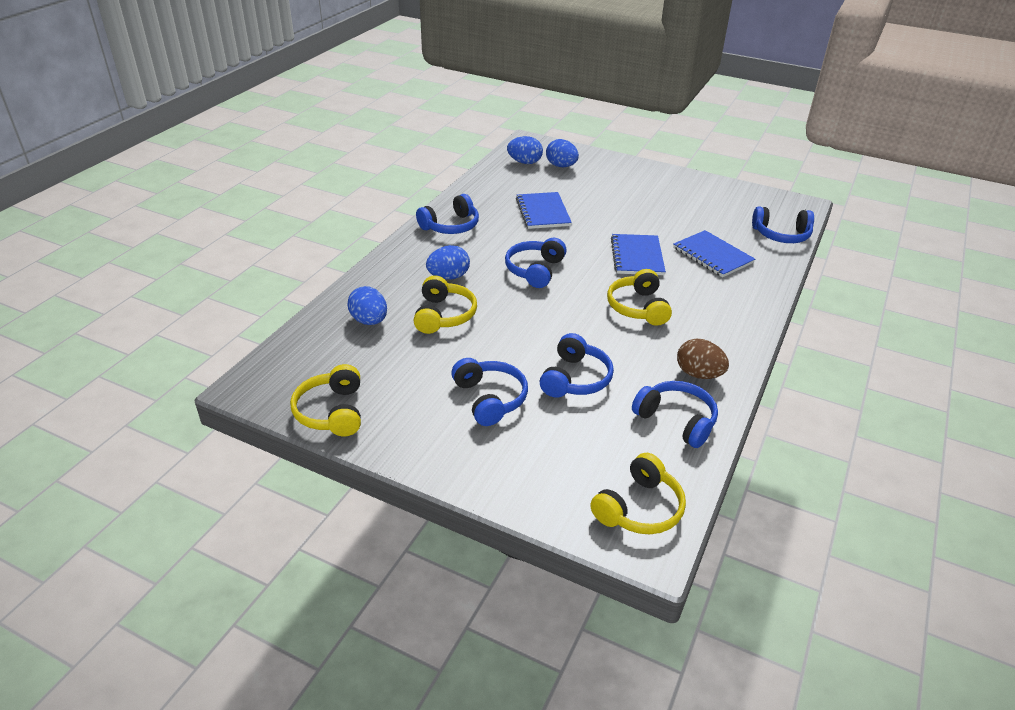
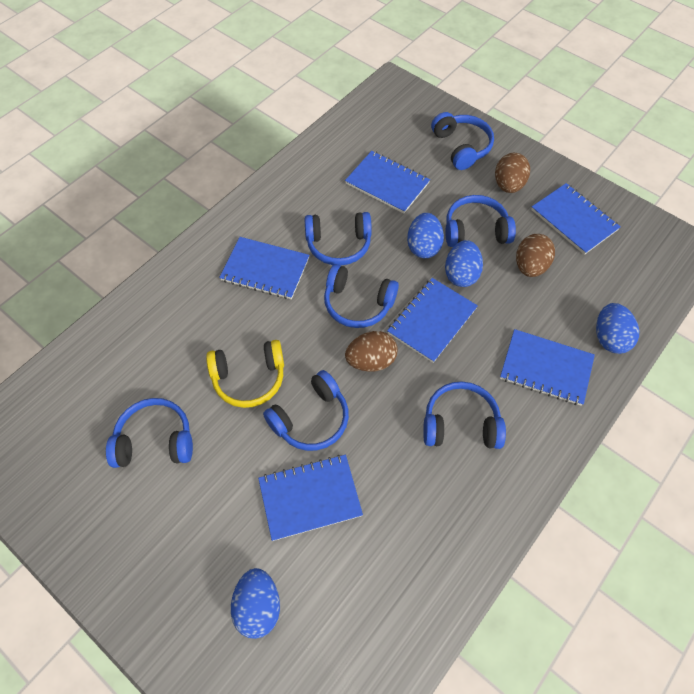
blue headphones: 6 -> 7
blue notebook: 3 -> 6
brown egg: 1 -> 3
yellow headphones: 4 -> 1

